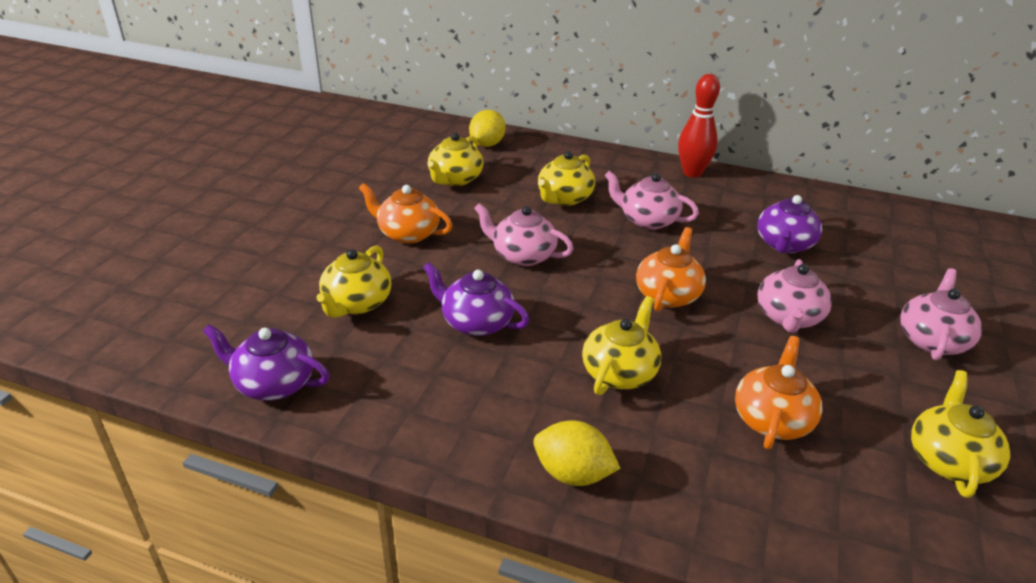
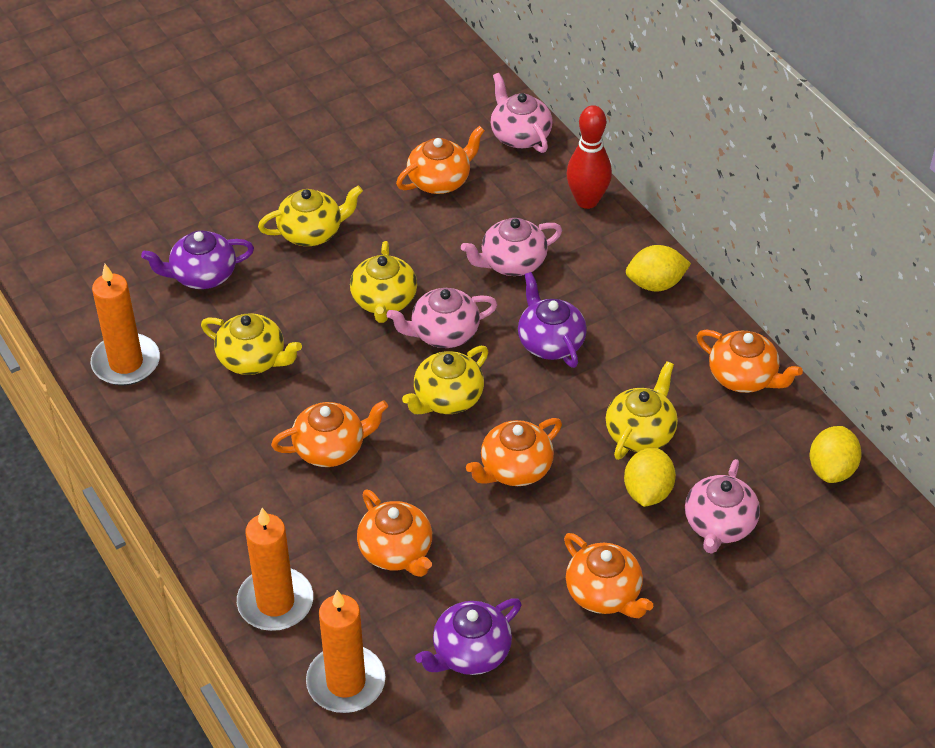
orange candle: 0 -> 3
orange teapot: 3 -> 6
yellow lemon: 2 -> 3

